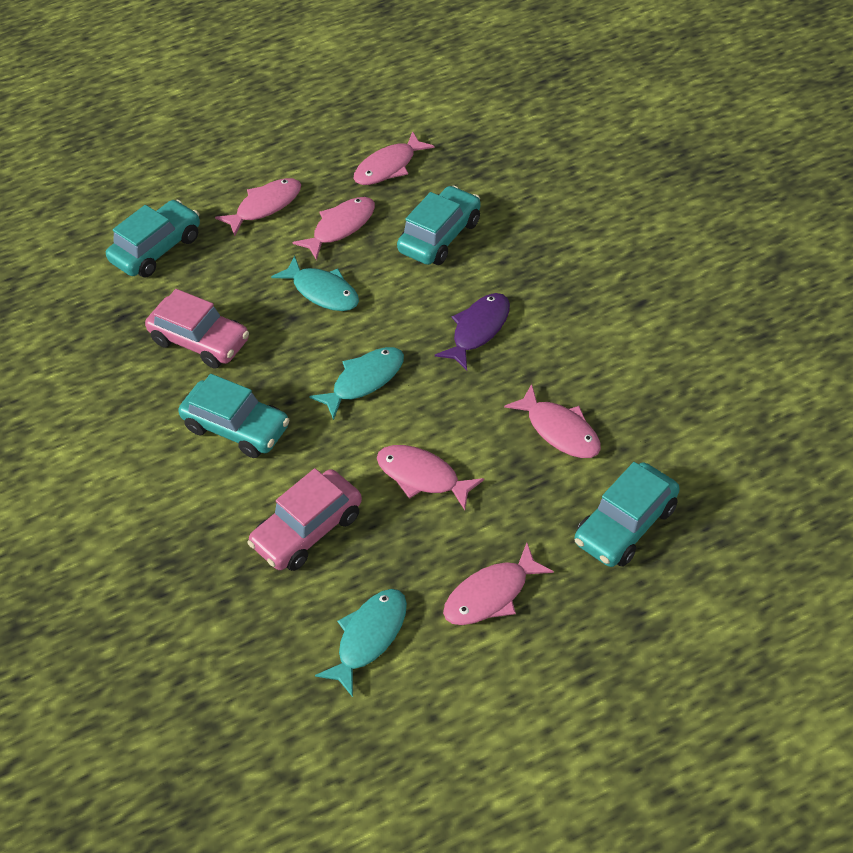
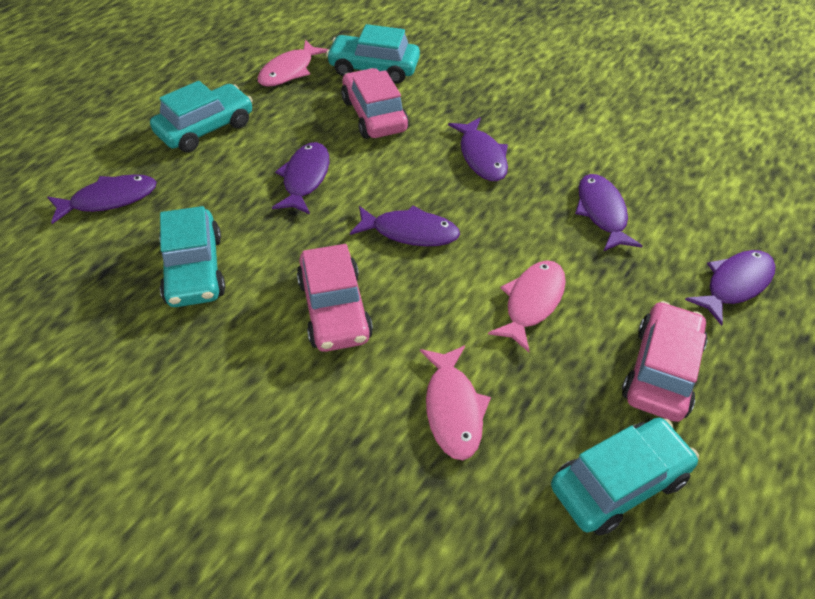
pink car: 2 -> 3
pink fish: 6 -> 3
purple fish: 1 -> 6
turquoise fish: 3 -> 0

